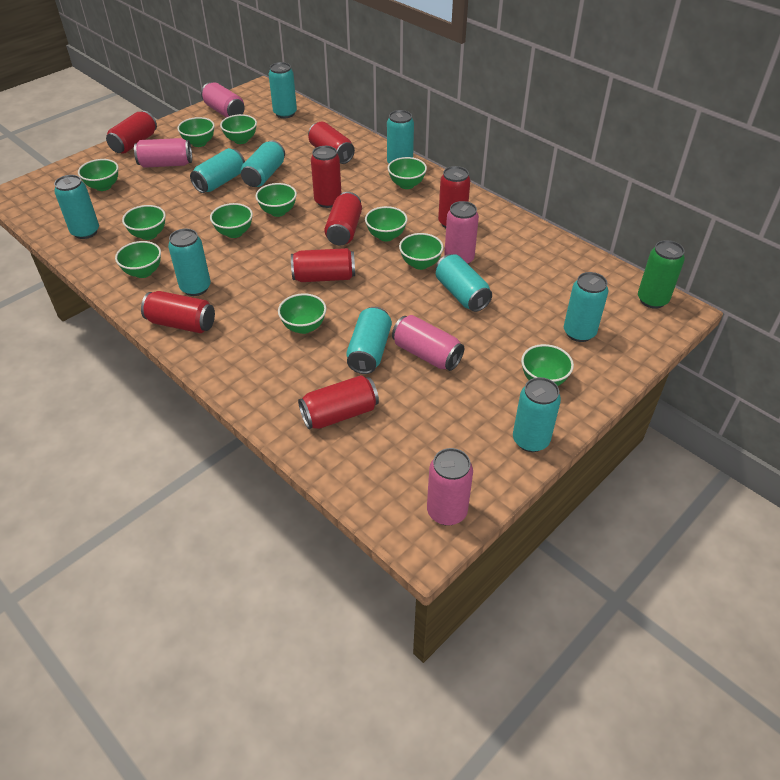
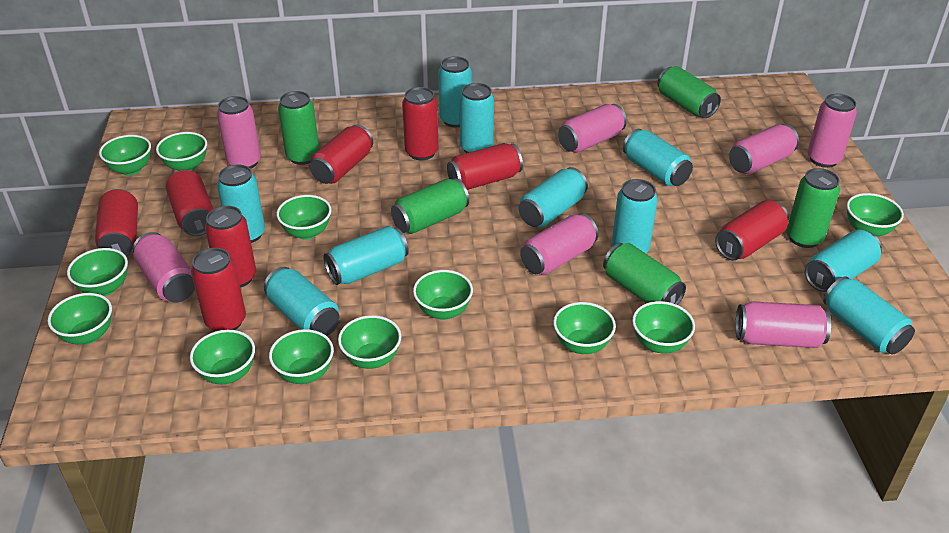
green can: 1 -> 5
pink can: 5 -> 7

